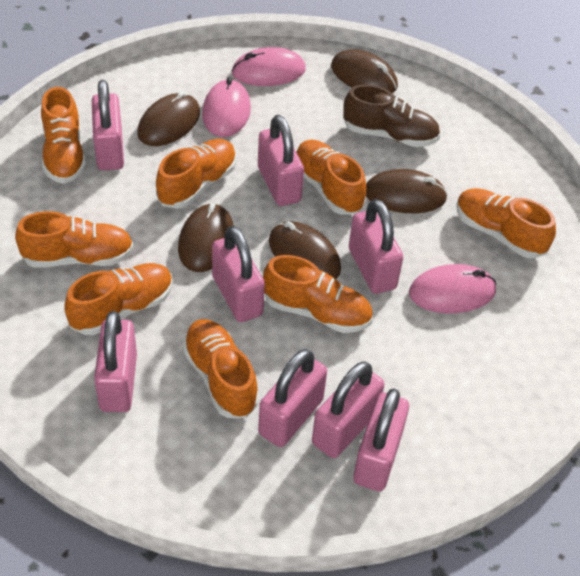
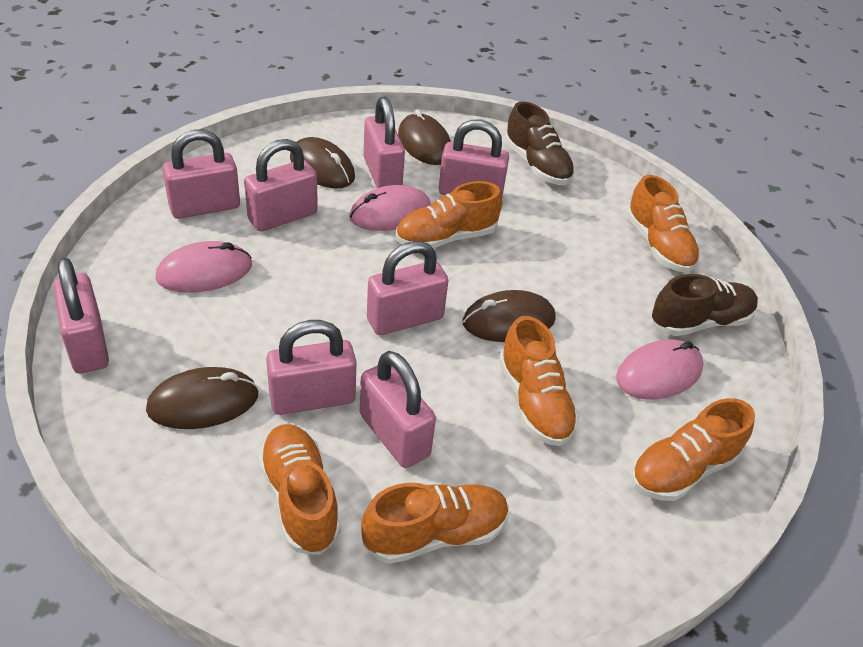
brown mouse: 5 -> 4
brown shoe: 1 -> 2
orange shoe: 8 -> 6

